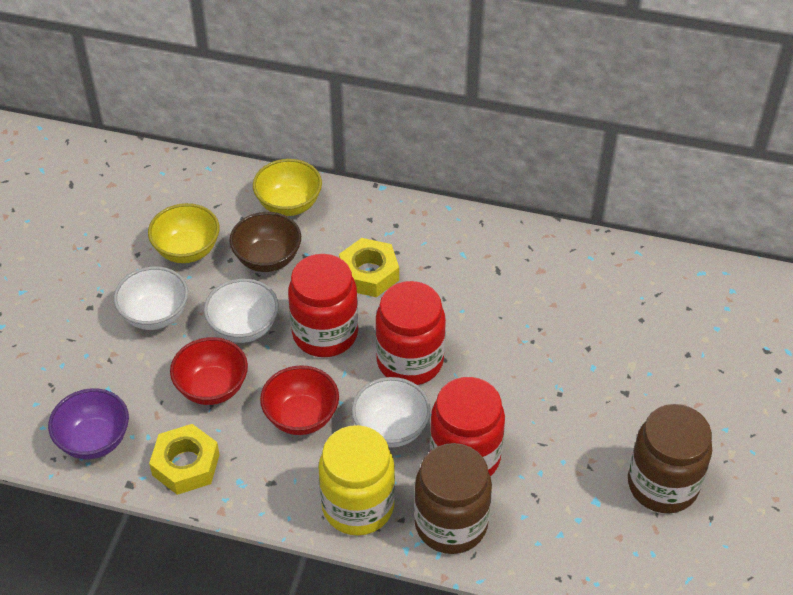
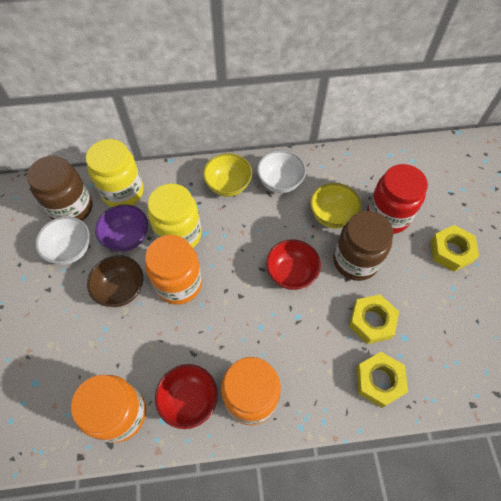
orange jar: 0 -> 3
red jar: 3 -> 1
white bowl: 3 -> 2
yellow jar: 1 -> 2
yellow nut: 2 -> 3

